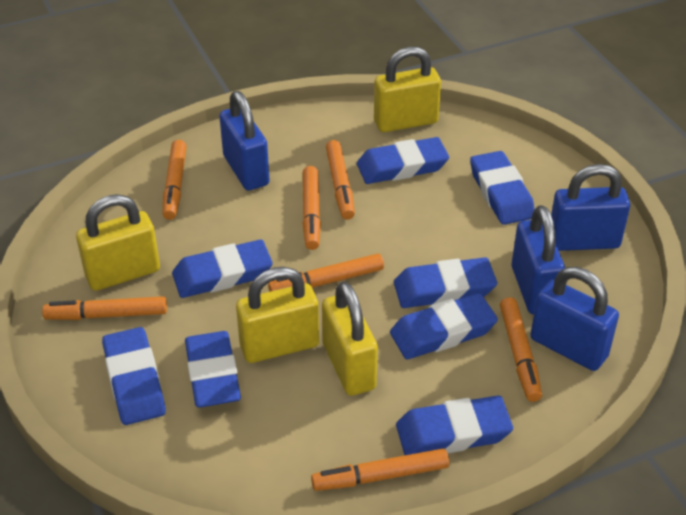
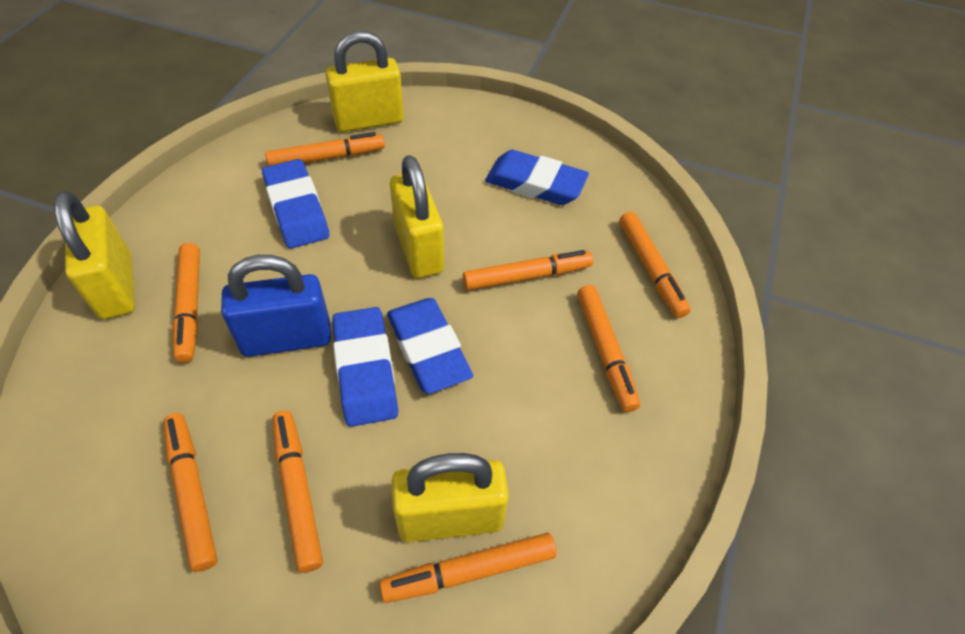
blue eraser: 8 -> 4
blue padlock: 4 -> 1
orange marker: 7 -> 8

